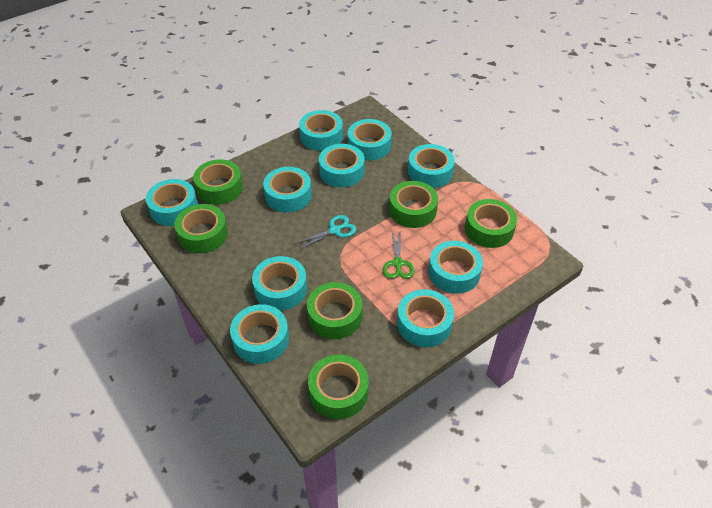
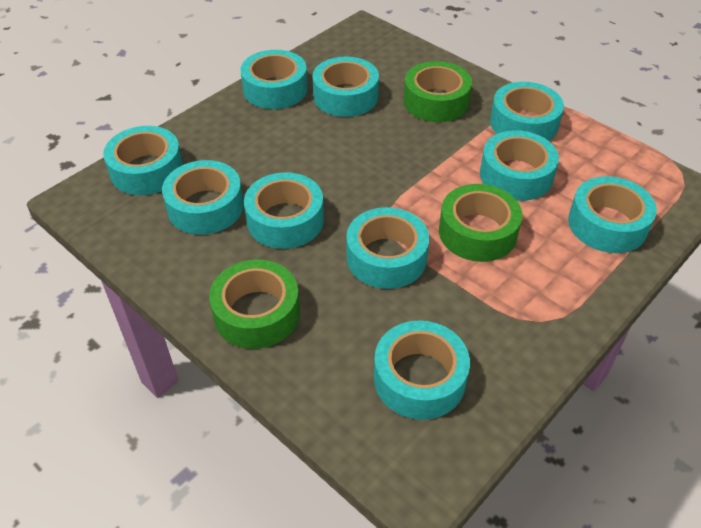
green scissors: 1 -> 0
green tape: 6 -> 3
turquoise scissors: 1 -> 0

